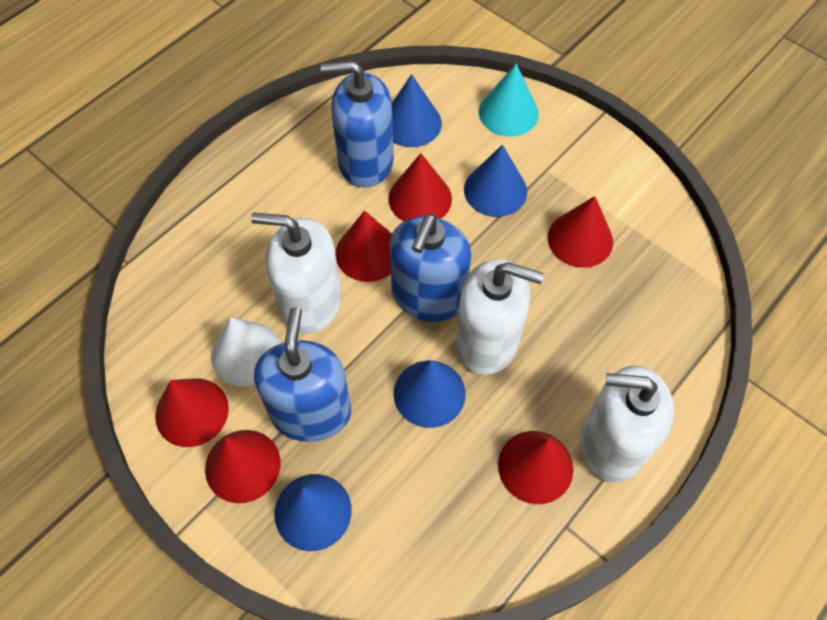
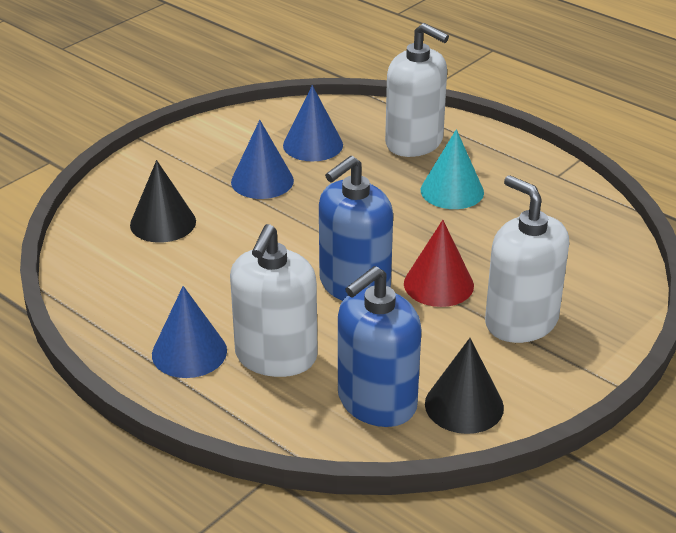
black cone: 0 -> 2
blue cone: 4 -> 3
blue soap dispenser: 3 -> 2
red cone: 6 -> 1
white cone: 1 -> 0

